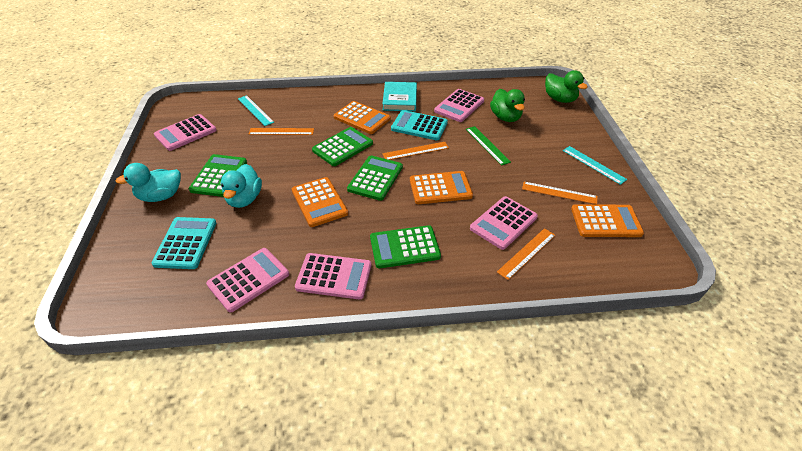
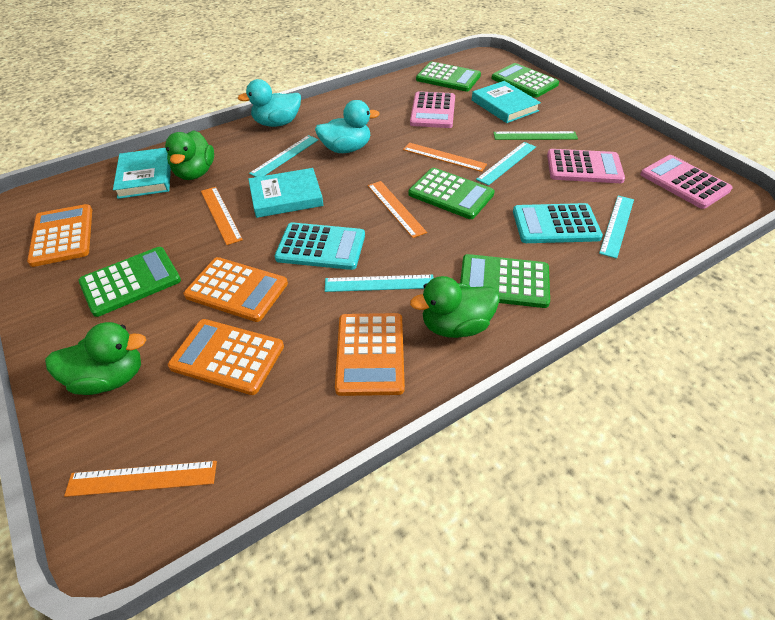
green calculator: 4 -> 5
green duck: 2 -> 3
pink calculator: 5 -> 3
turquoise book: 1 -> 3
turquoise ruler: 2 -> 4

